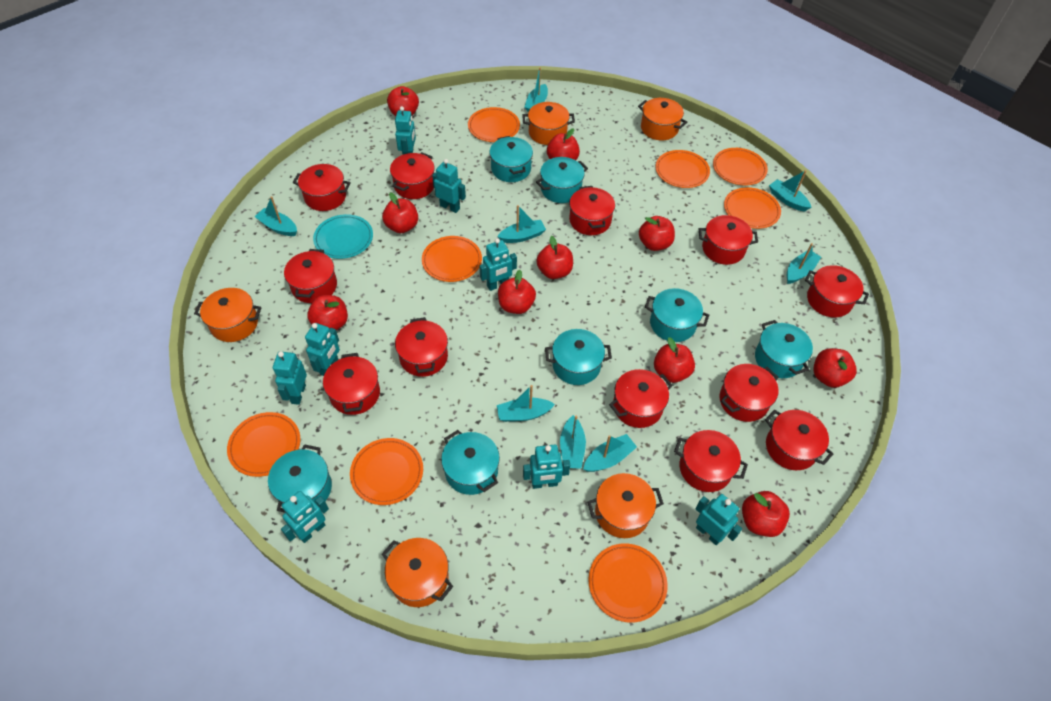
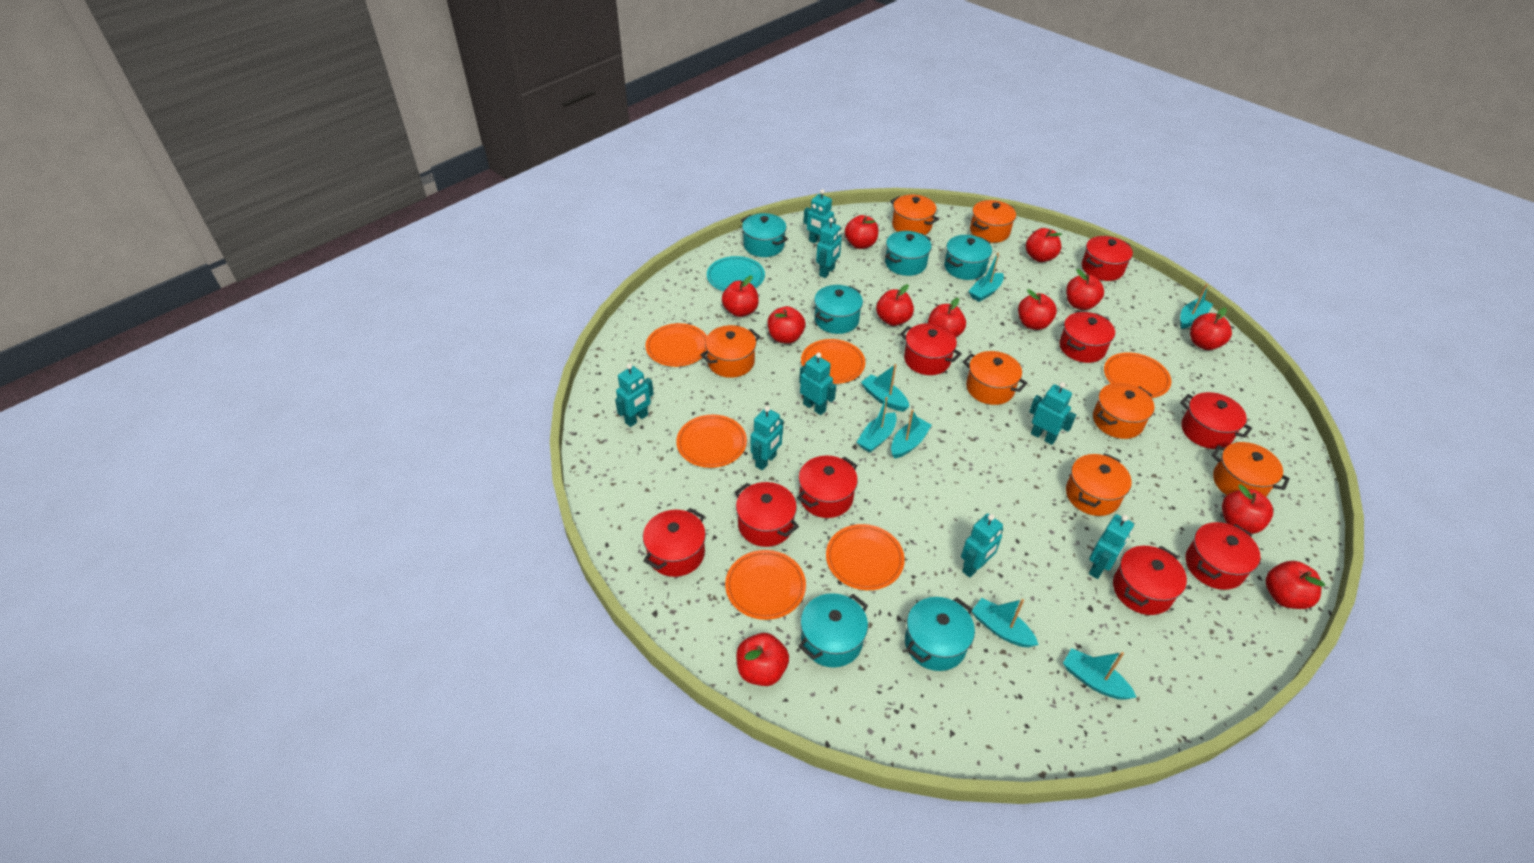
orange plate: 8 -> 6
orange pot: 5 -> 7
red apple: 10 -> 12
red pot: 12 -> 9
turquoise boat: 8 -> 7
turquoise pot: 7 -> 6

